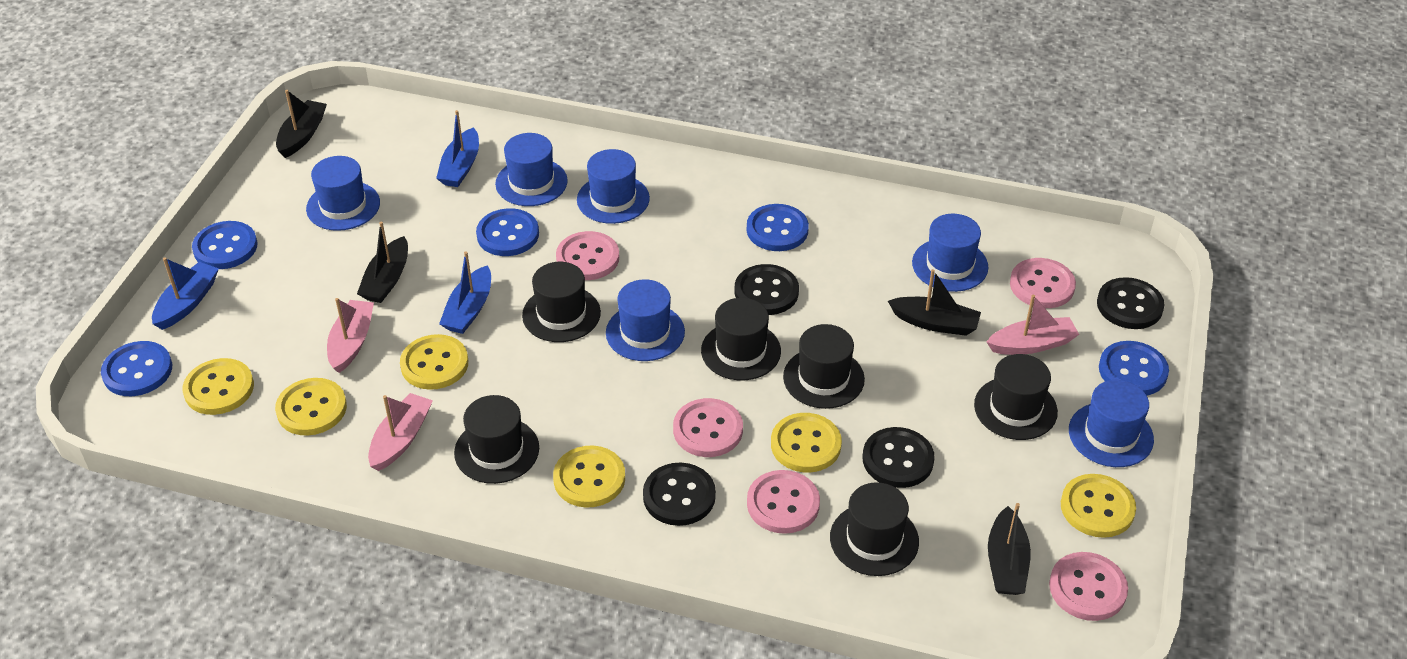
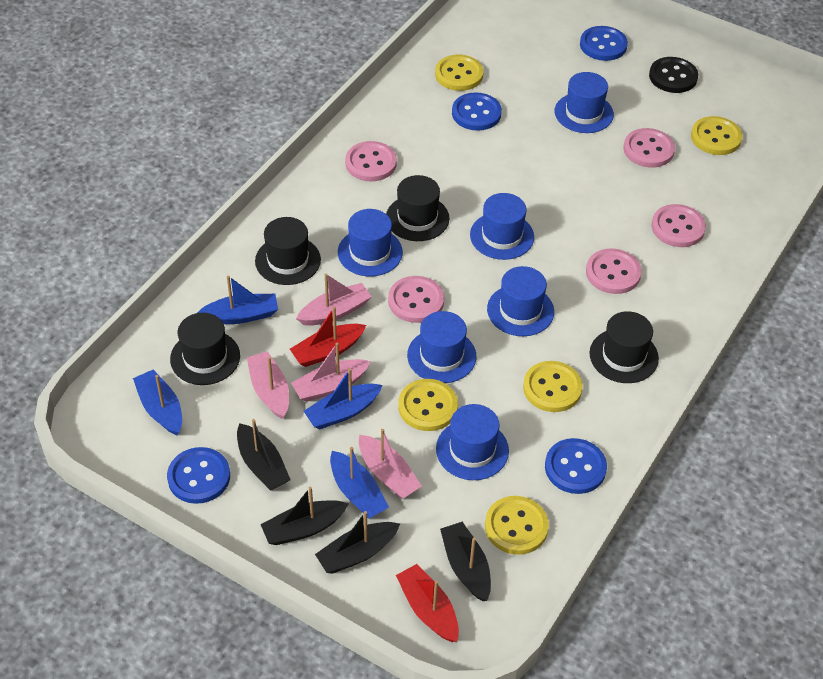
black button: 4 -> 1
black hat: 6 -> 4
blue boat: 3 -> 4
blue button: 5 -> 4
pink boat: 3 -> 4
red boat: 0 -> 2
yellow button: 6 -> 5

